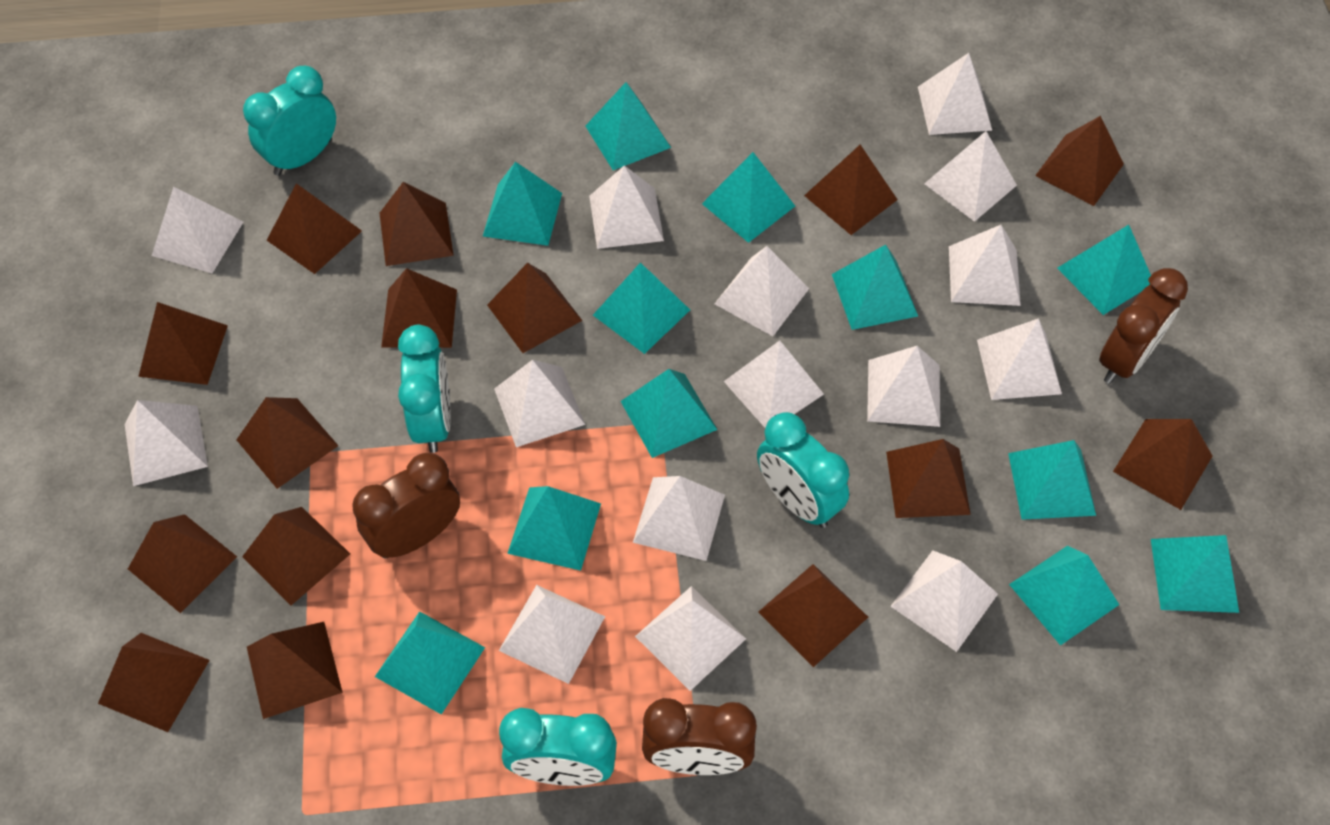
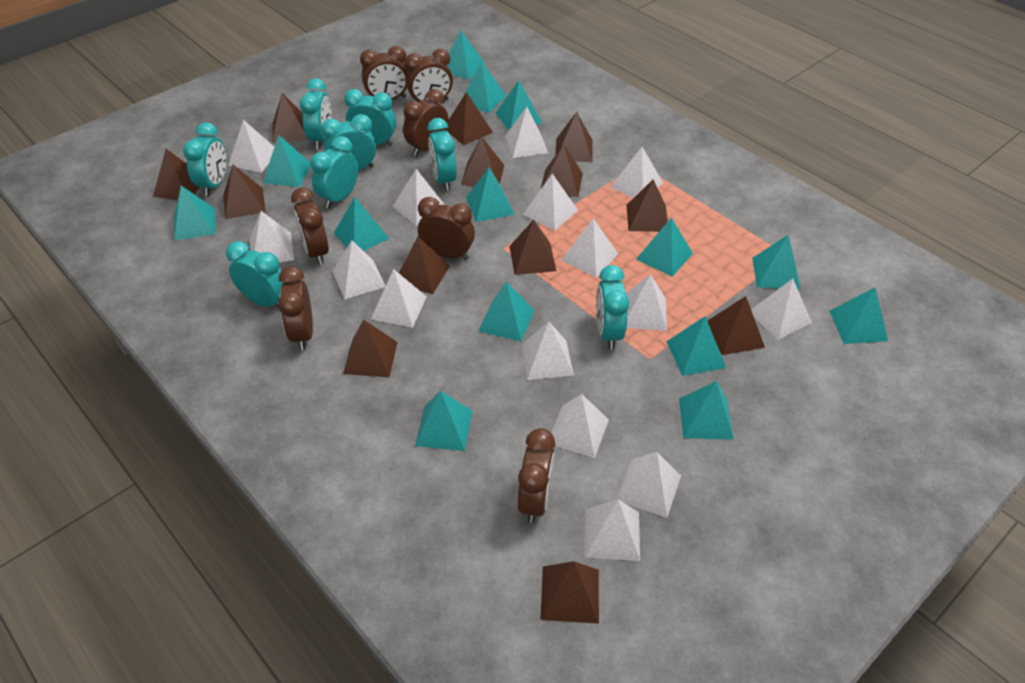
brown clock: 3 -> 7
brown pyramid: 15 -> 13
turquoise clock: 4 -> 8
turquoise pyramid: 12 -> 14

